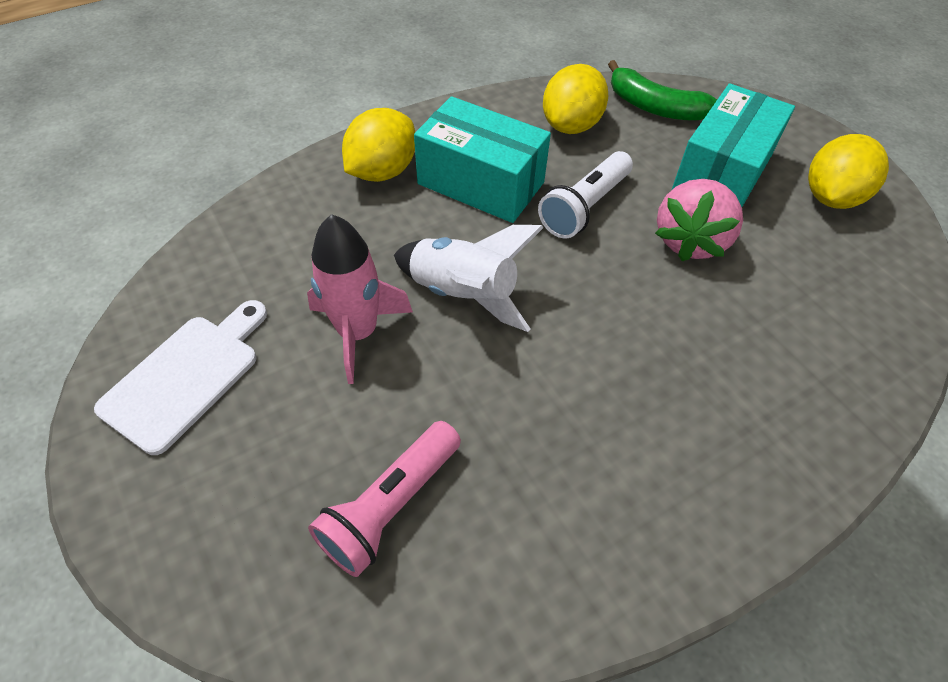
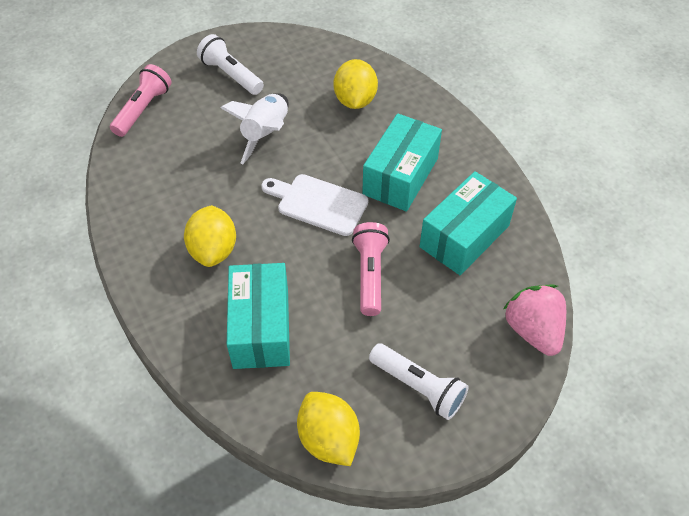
green banana: 1 -> 0
pink flashlight: 1 -> 2
pink rocket: 1 -> 0
turquoise box: 2 -> 3
white flashlight: 1 -> 2

